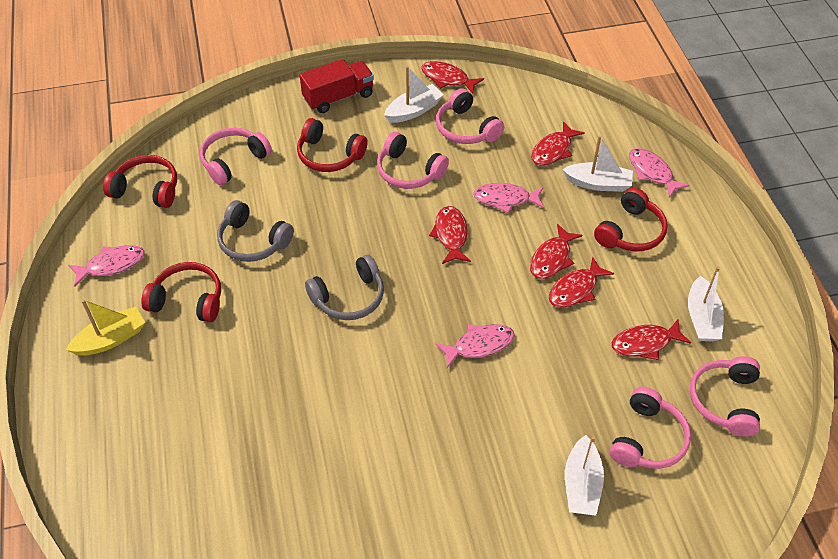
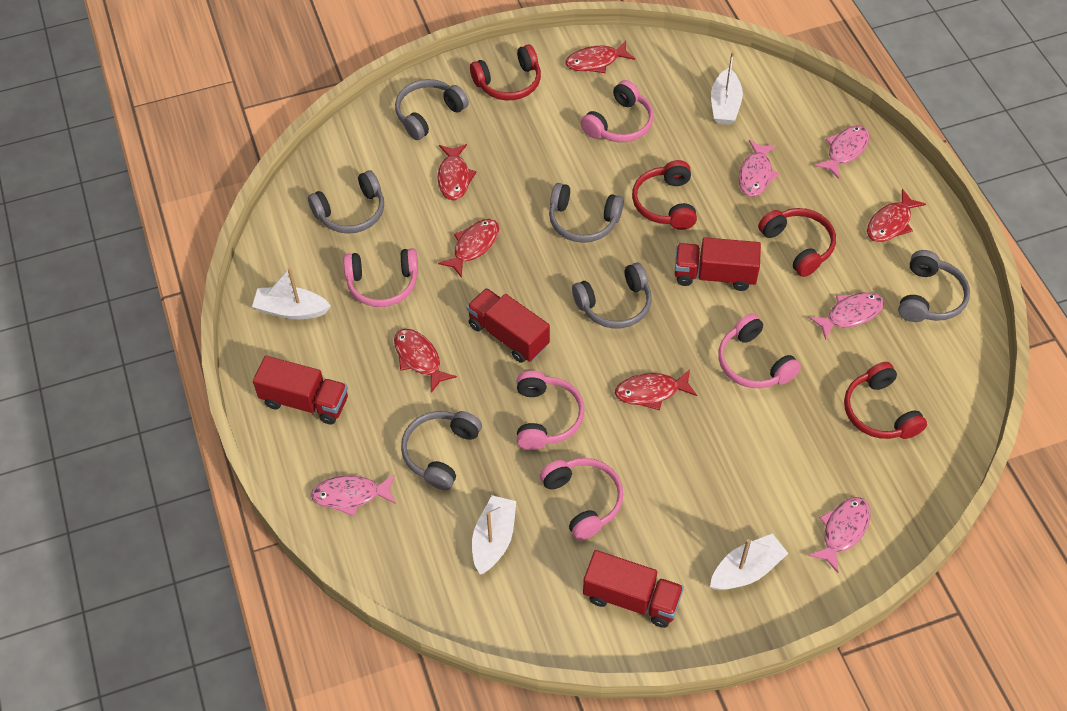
grey headphones: 2 -> 6
pink fish: 4 -> 5
red truck: 1 -> 4
yellow boat: 1 -> 0

